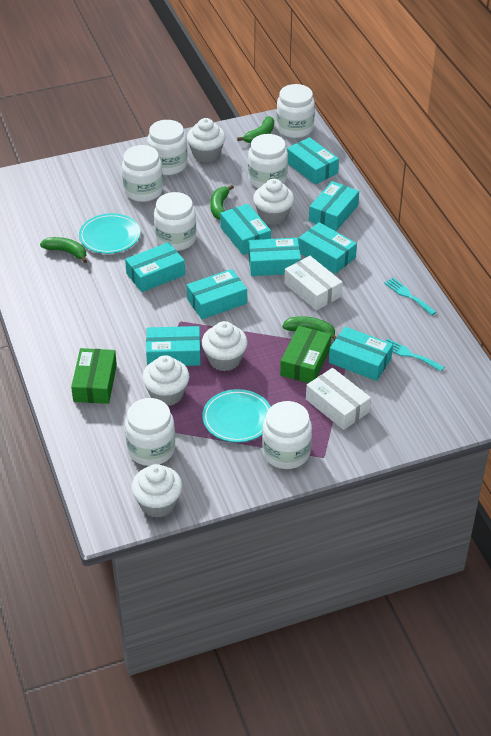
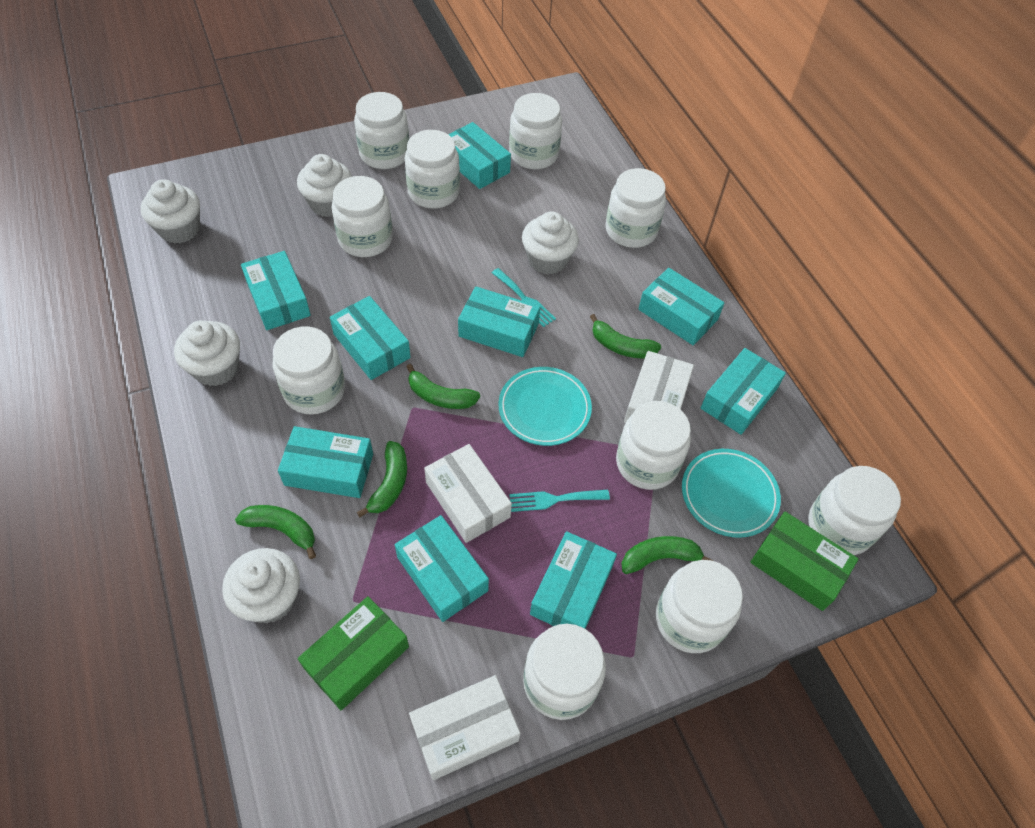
green banana: 4 -> 5
white box: 2 -> 3
white jar: 7 -> 10

